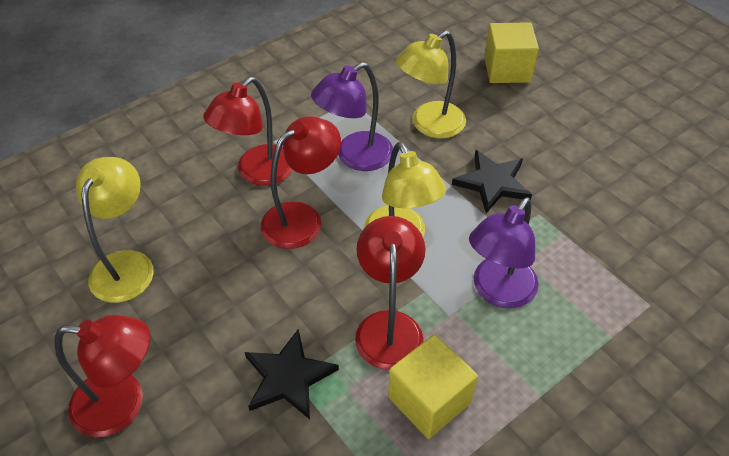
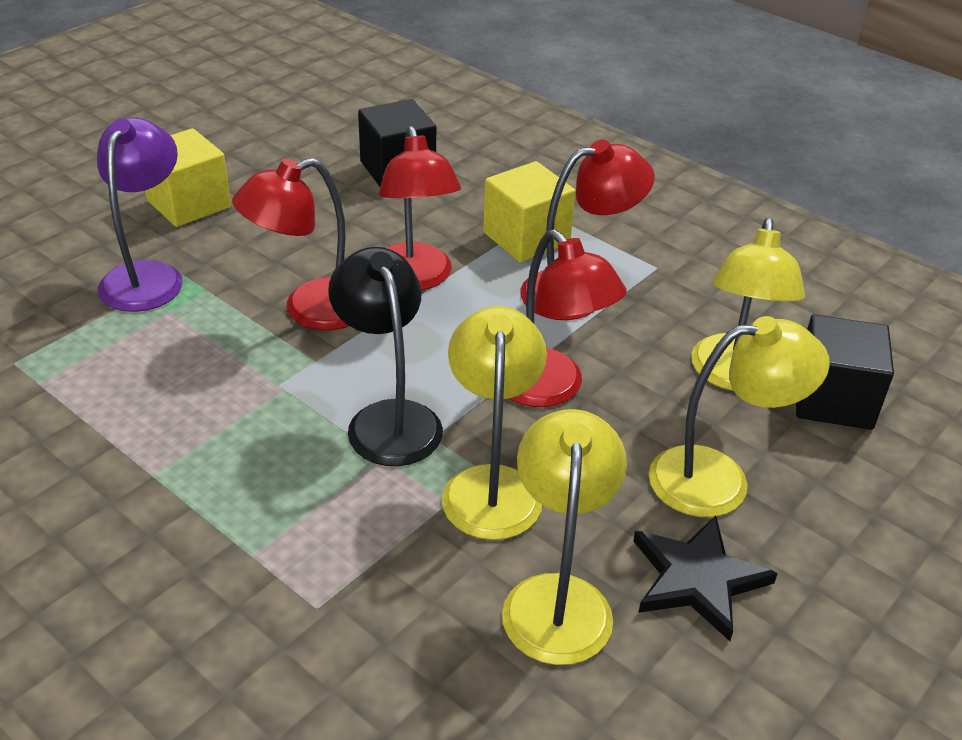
black cube: 0 -> 2
black lamp: 0 -> 1
black star: 2 -> 1
purple lamp: 2 -> 1
yellow lamp: 3 -> 4

